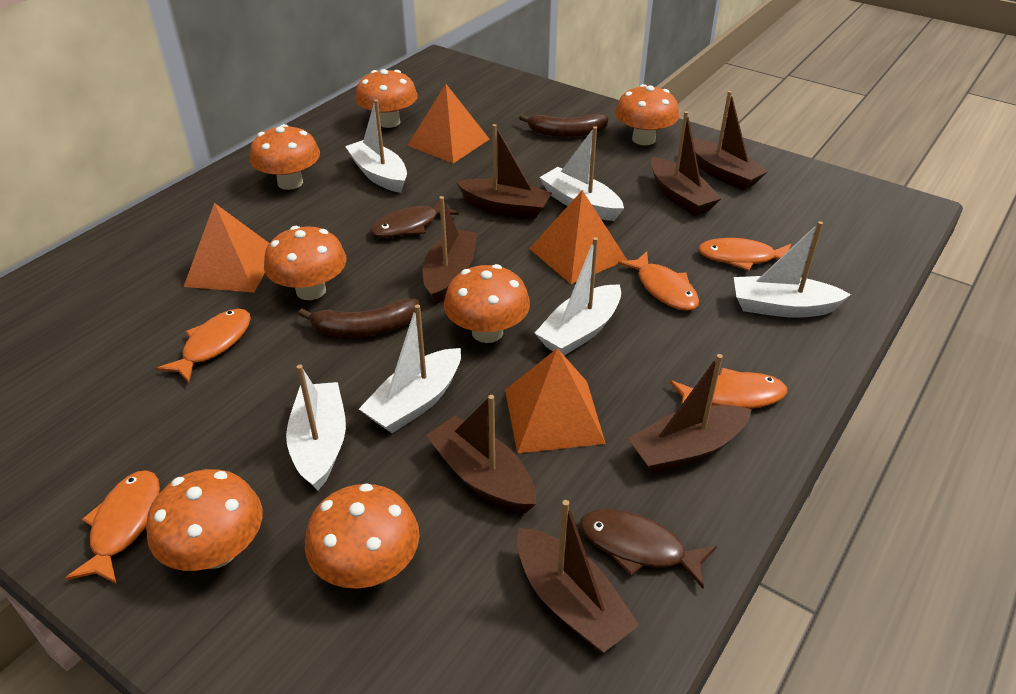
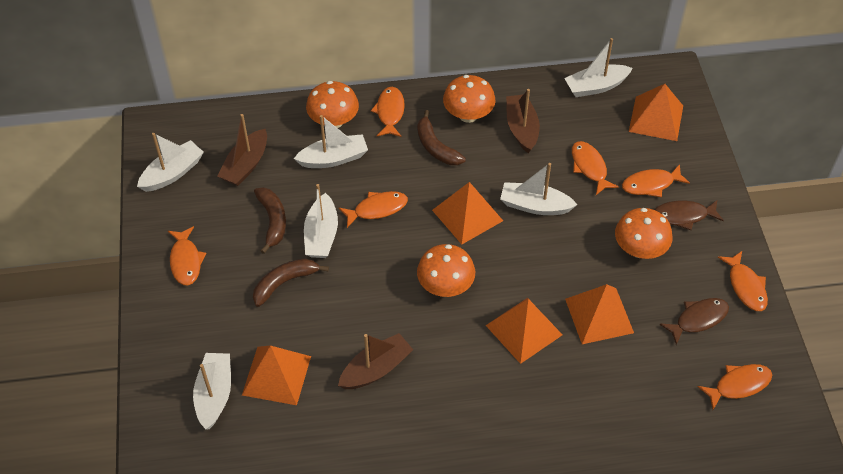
brown banana: 2 -> 3
brown boat: 7 -> 3
orange fish: 5 -> 7
orange mushroom: 7 -> 4
orange pyramid: 4 -> 5

